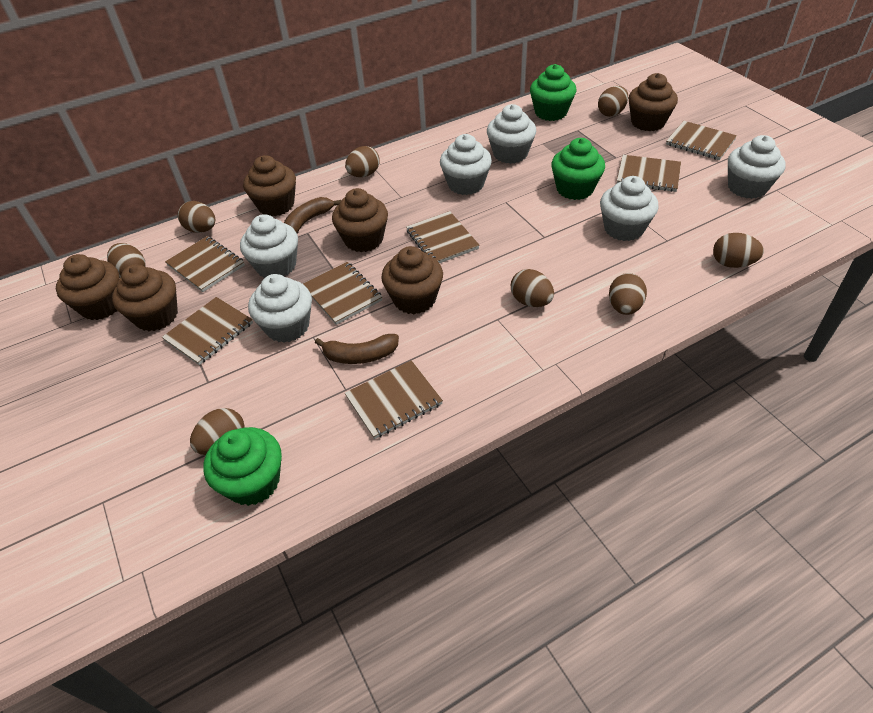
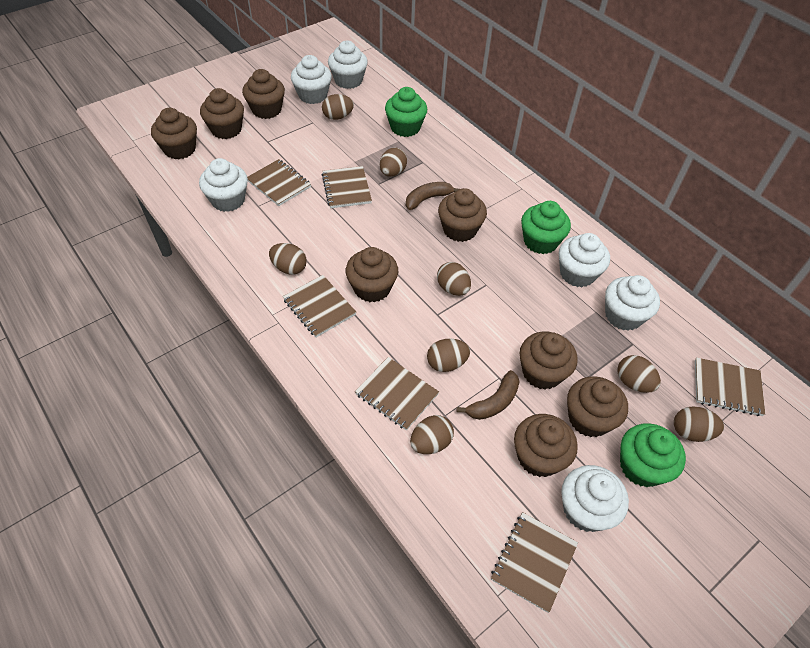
brown cupcake: 6 -> 8
brown notebook: 7 -> 6

